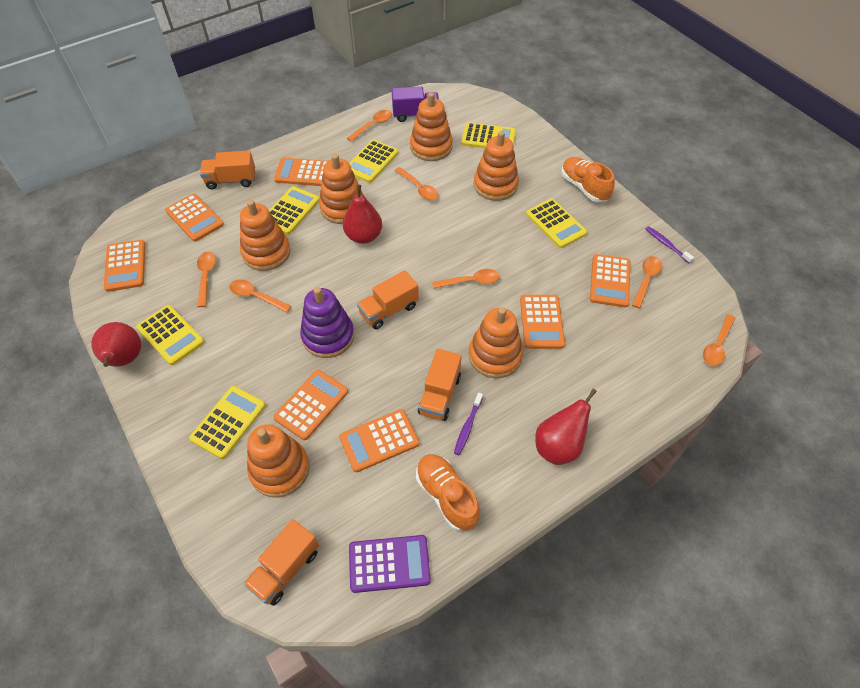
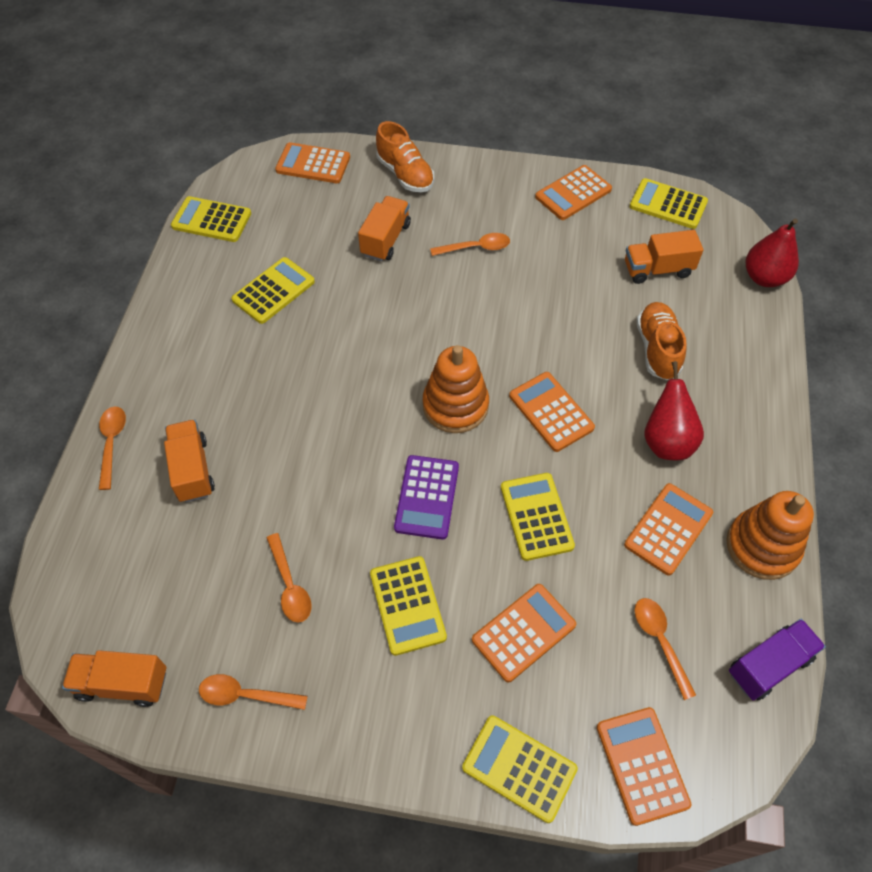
orange calculator: 7 -> 6
orange spoon: 7 -> 5
orange stacking toy: 6 -> 2
purple stacking toy: 1 -> 0
purple toothbrush: 2 -> 0
red pear: 3 -> 2

